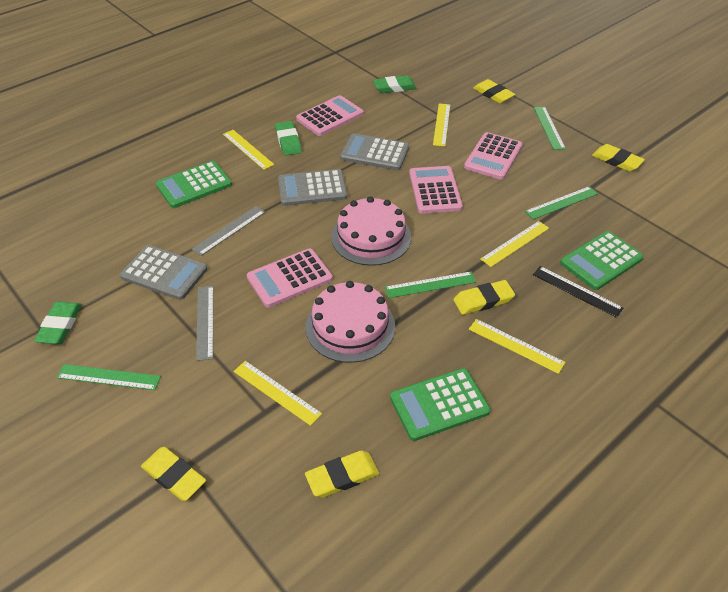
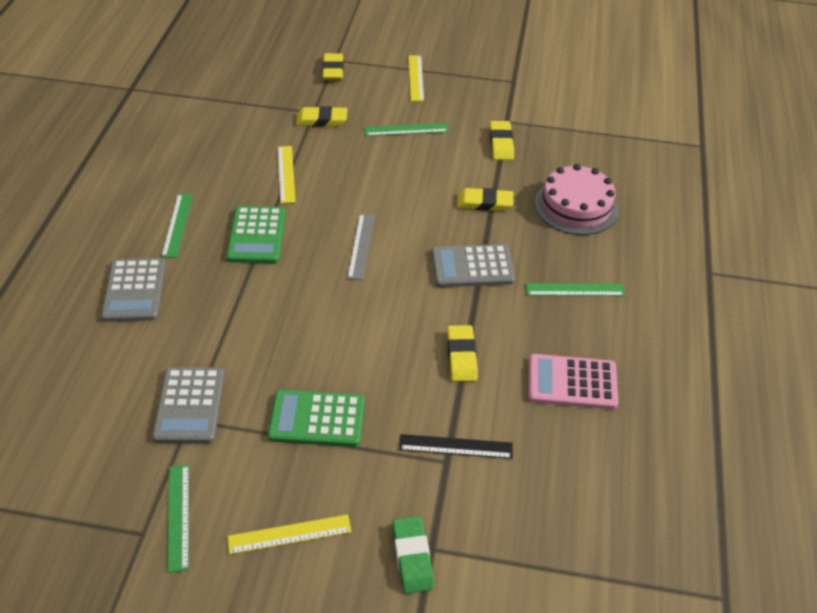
green calculator: 3 -> 2
green eraser: 3 -> 1
grey ruler: 2 -> 1
pink cake: 2 -> 1
pink calculator: 4 -> 1
yellow ruler: 5 -> 3

